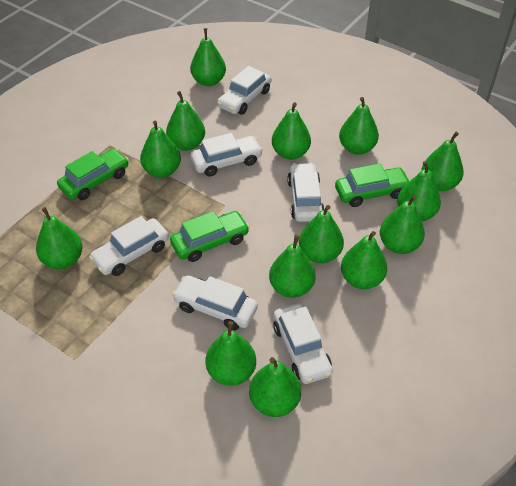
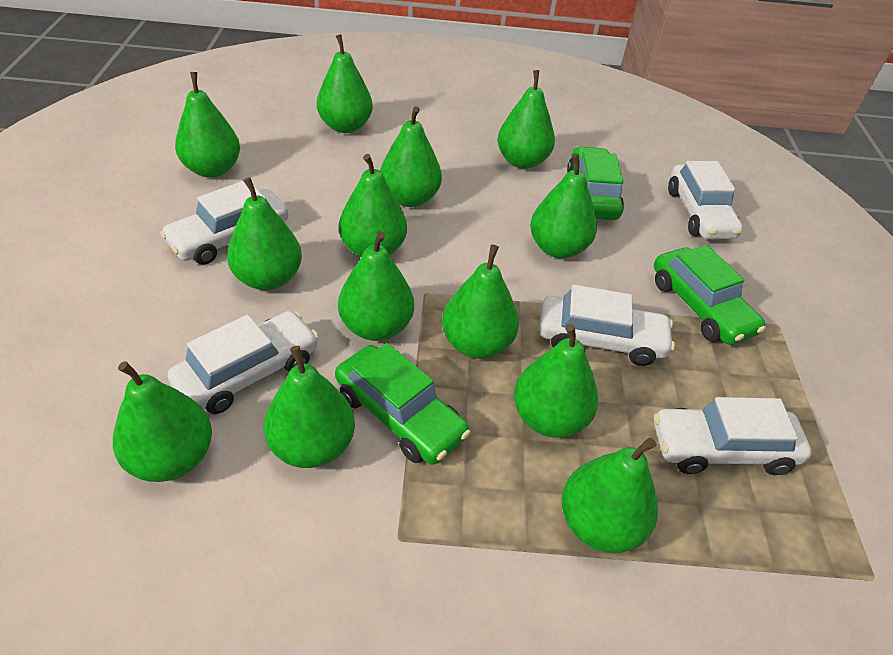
green pear: 14 -> 13
white car: 6 -> 5

